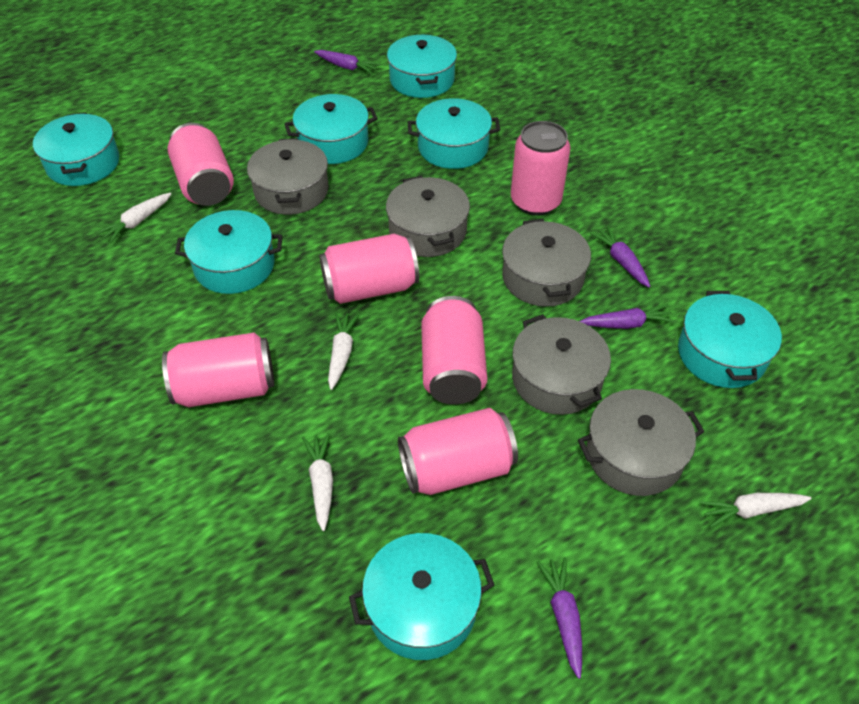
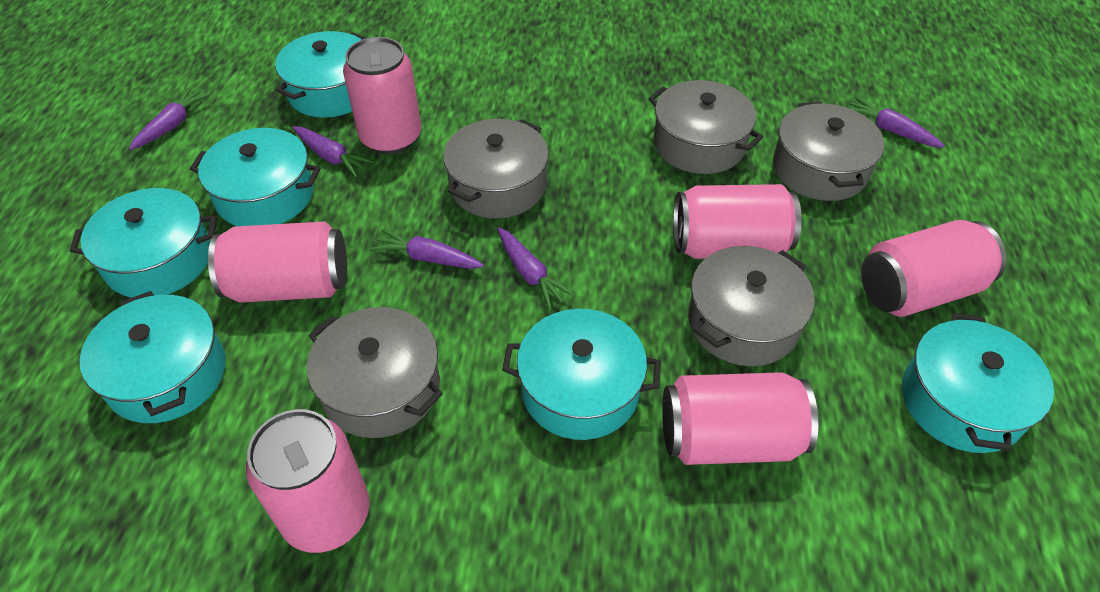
purple carrot: 4 -> 5
turquoise pot: 7 -> 6
white carrot: 4 -> 0

